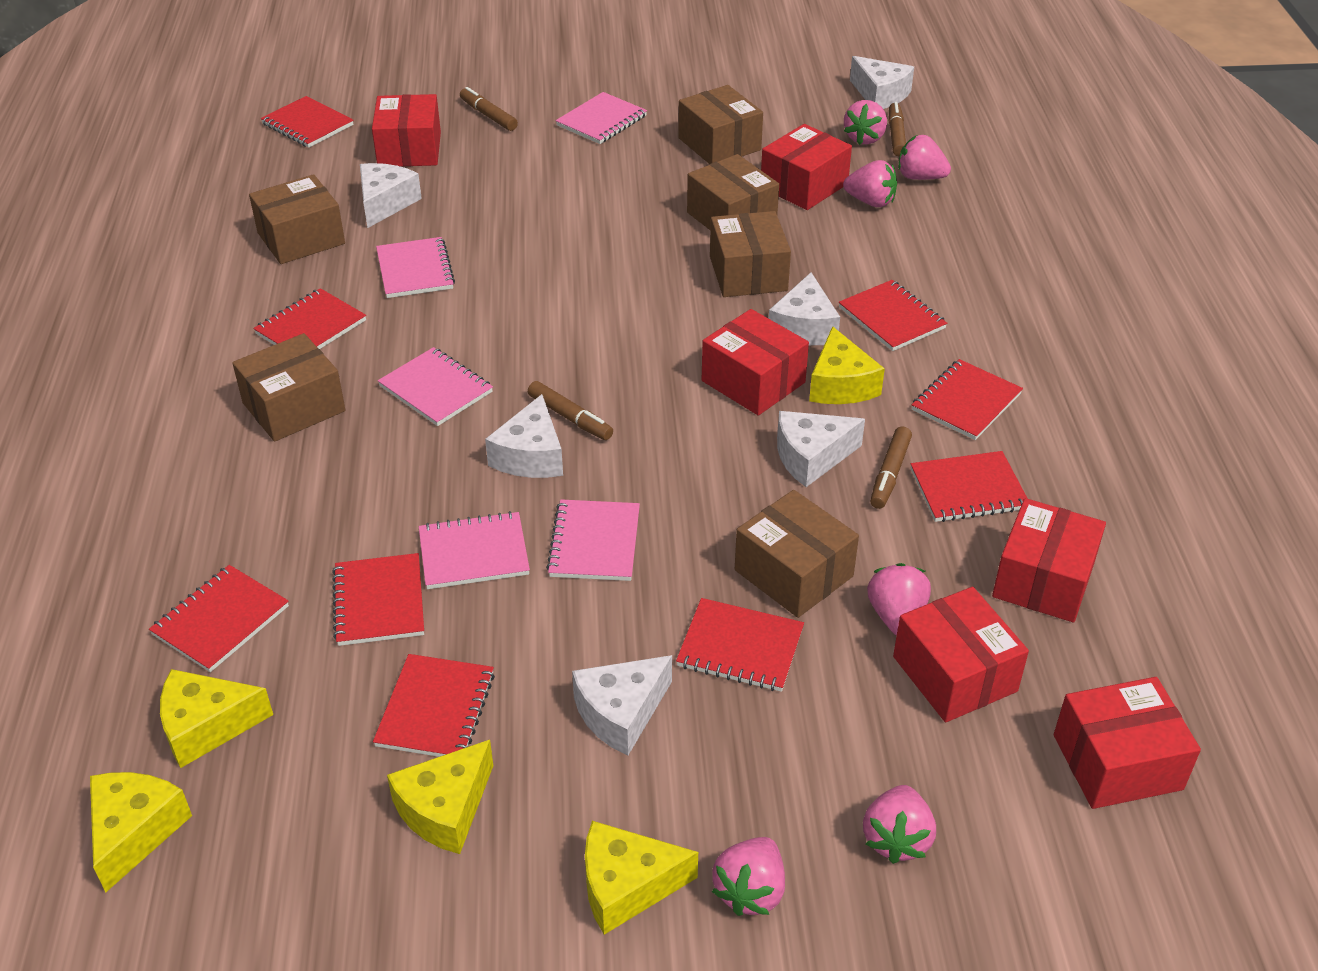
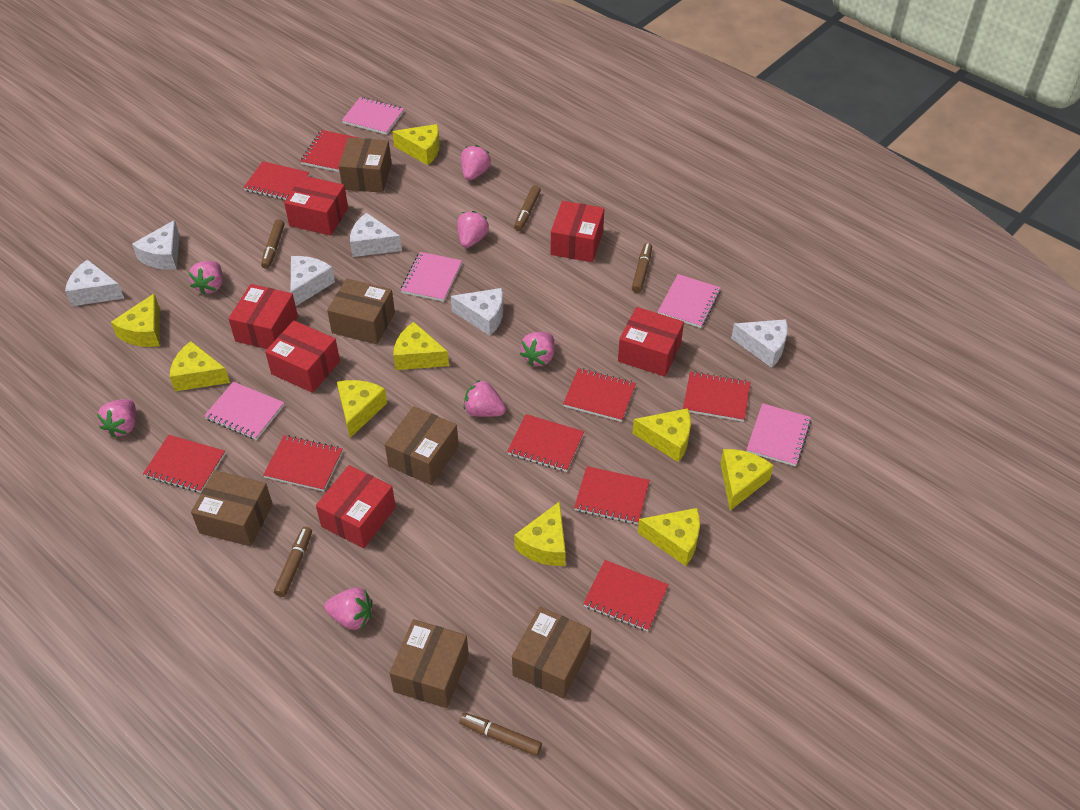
brown marker: 4 -> 5
pink strawberry: 6 -> 7
yellow cheese: 5 -> 9

